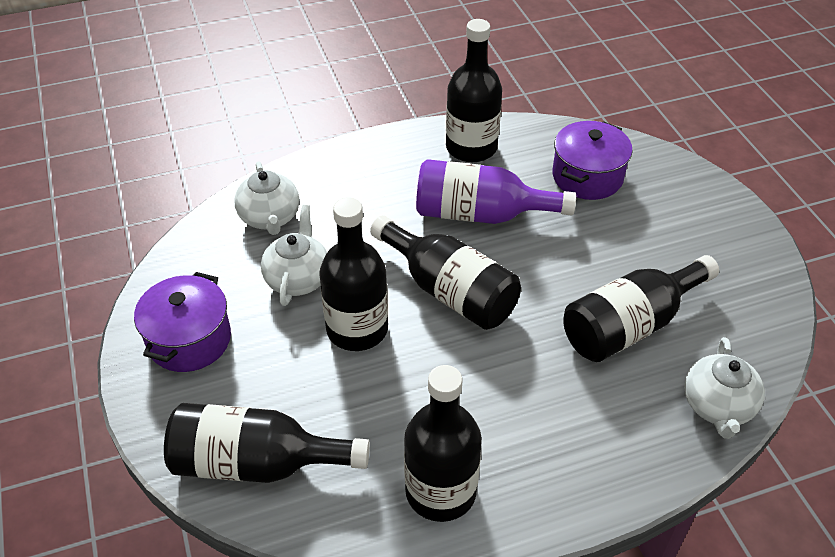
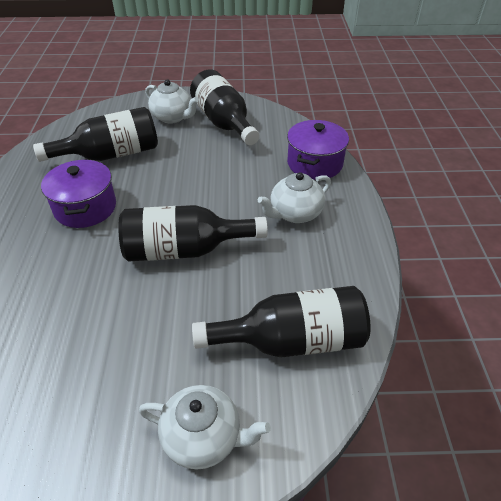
black bottle: 6 -> 4
purple bottle: 1 -> 0

